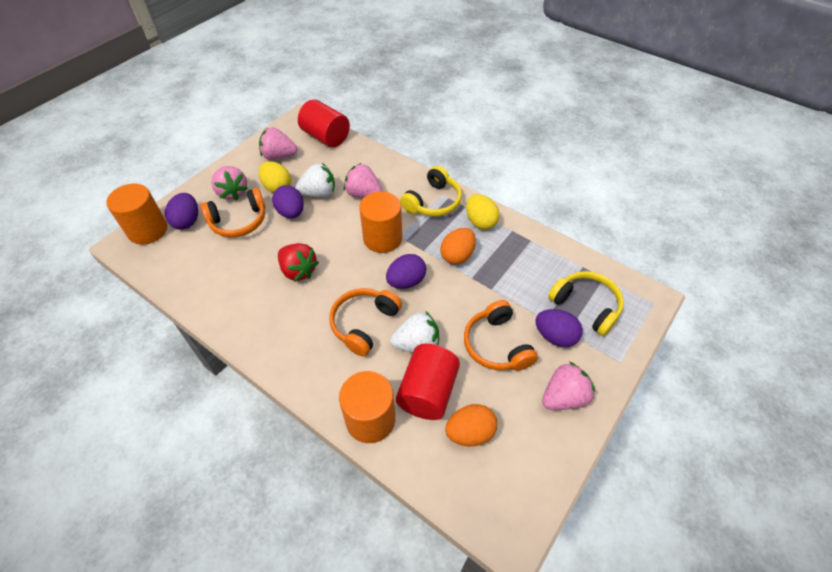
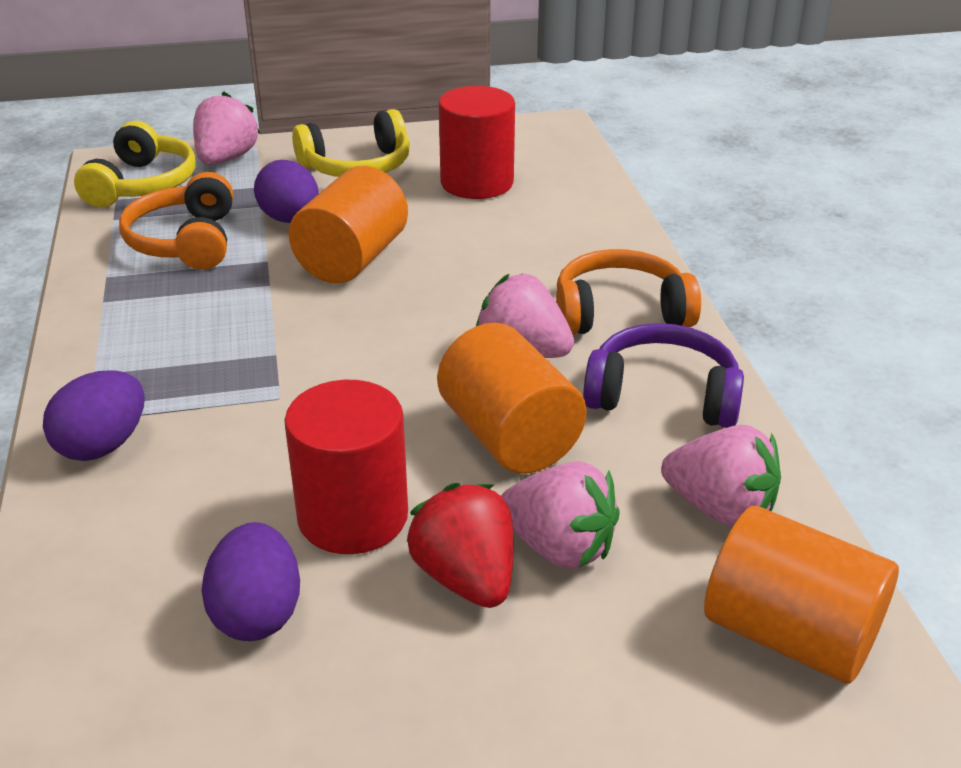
orange egg: 2 -> 0
orange headphones: 3 -> 2
purple egg: 4 -> 3
purple headphones: 0 -> 1
white strawberry: 2 -> 0
yellow egg: 2 -> 0

